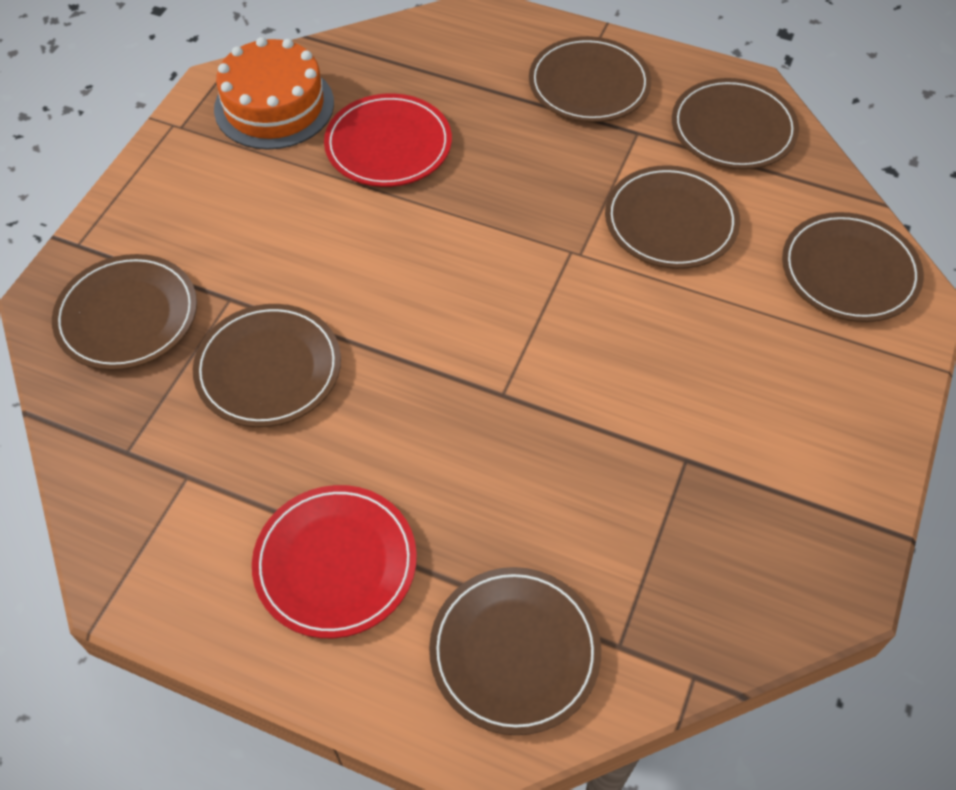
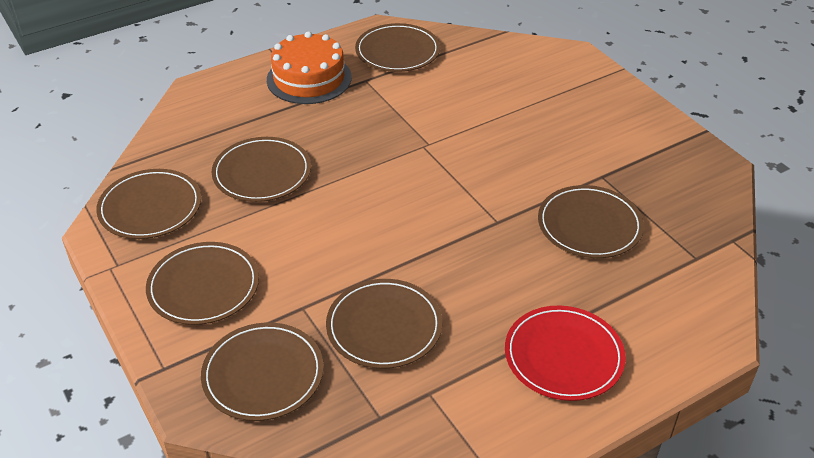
red plate: 2 -> 1

